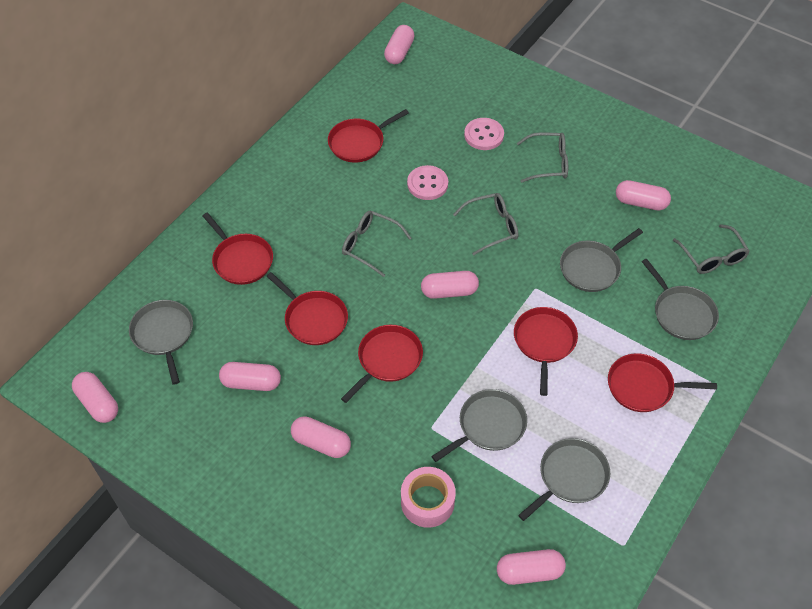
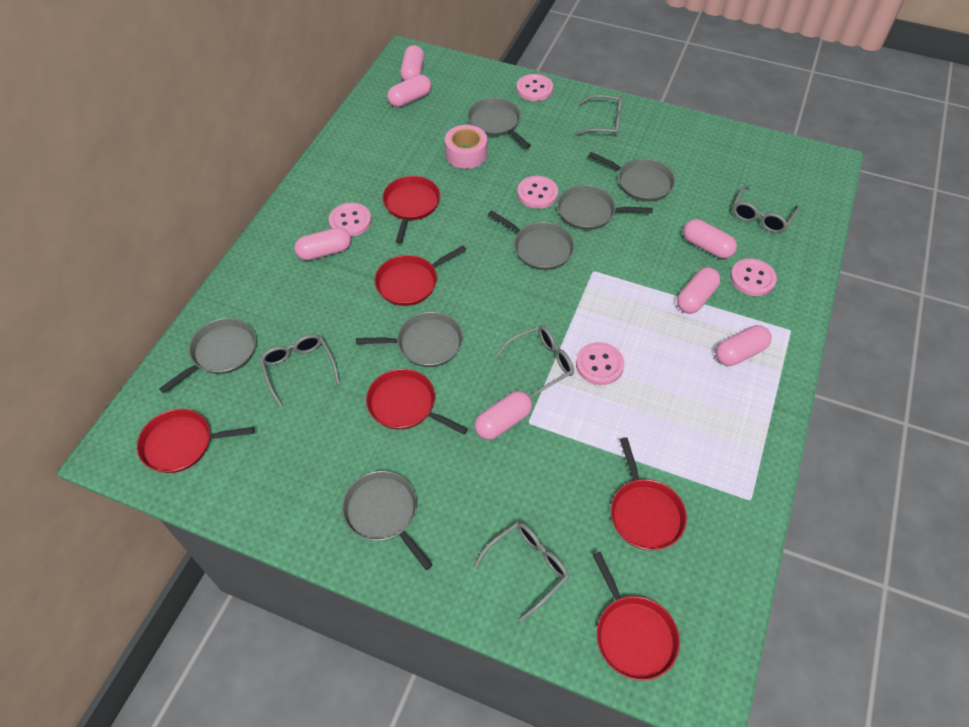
grey glasses: 4 -> 5
grey pan: 5 -> 7
pink button: 2 -> 5

